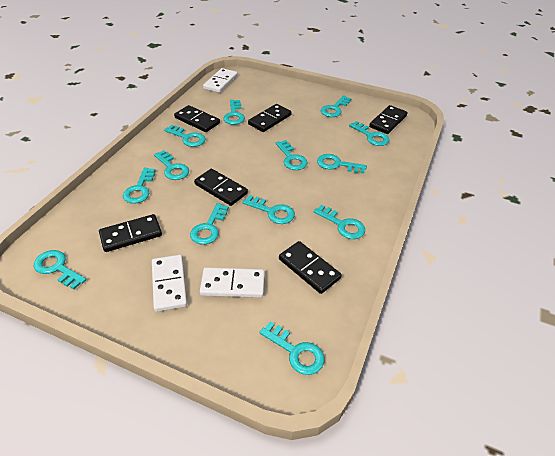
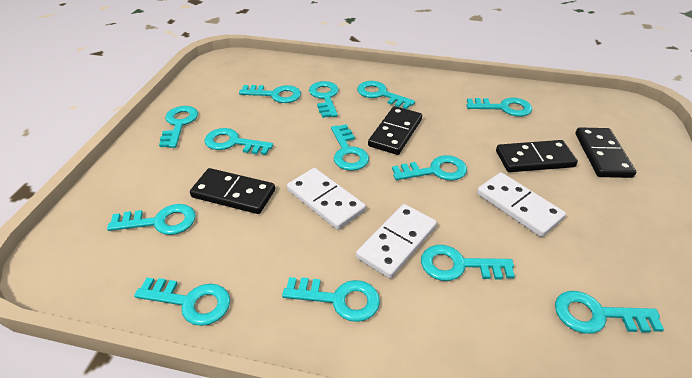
black domino: 6 -> 4

